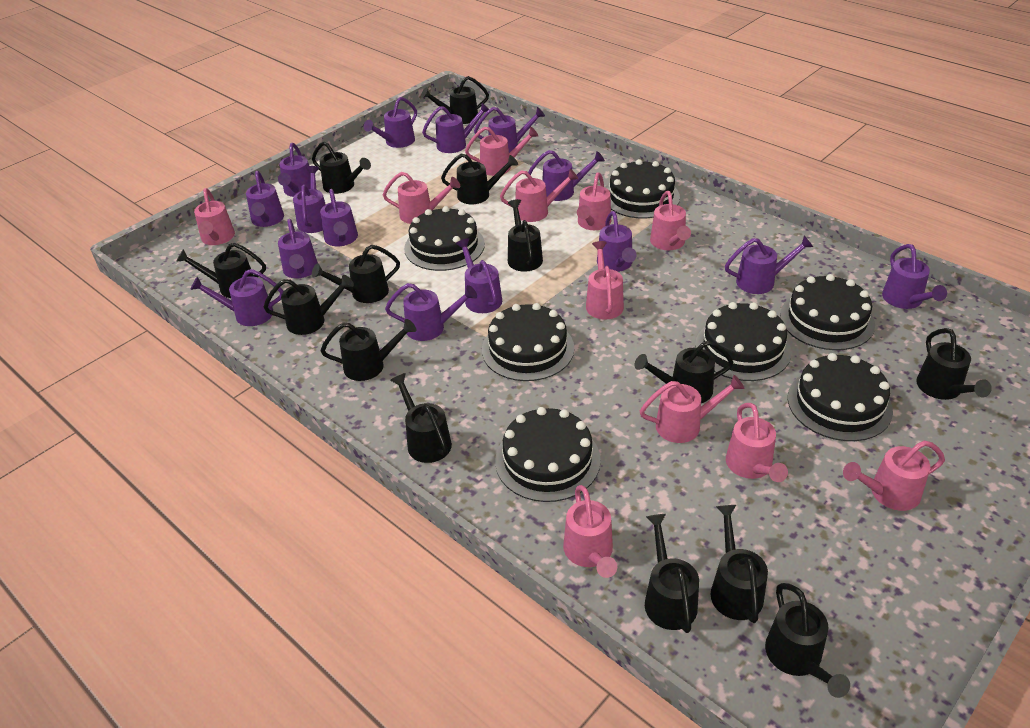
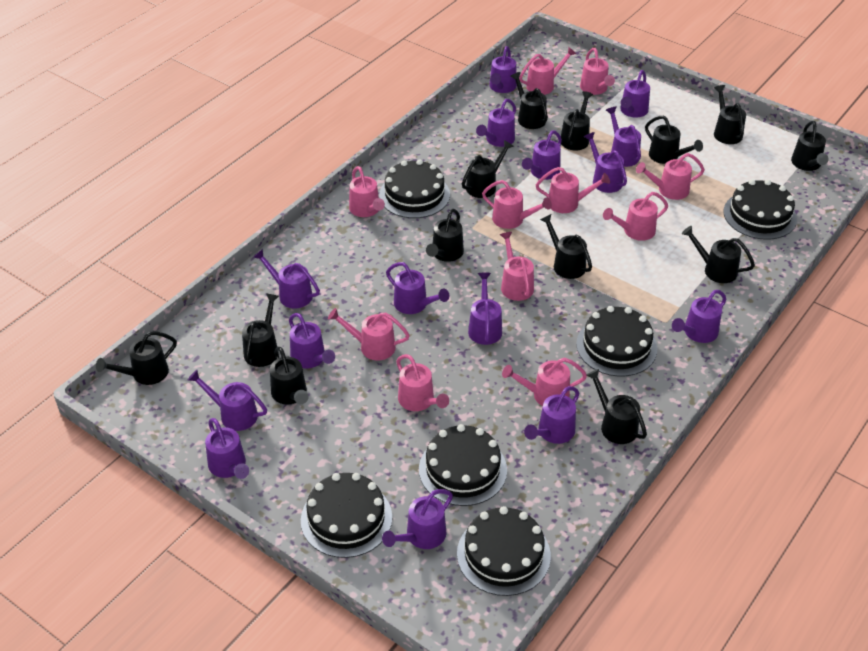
black cake: 7 -> 6
black watering can: 14 -> 13

